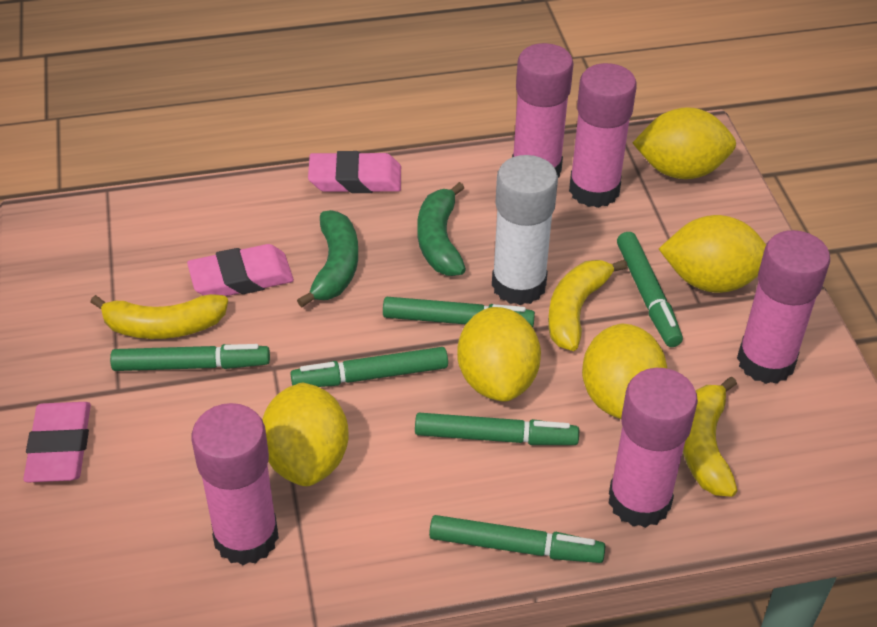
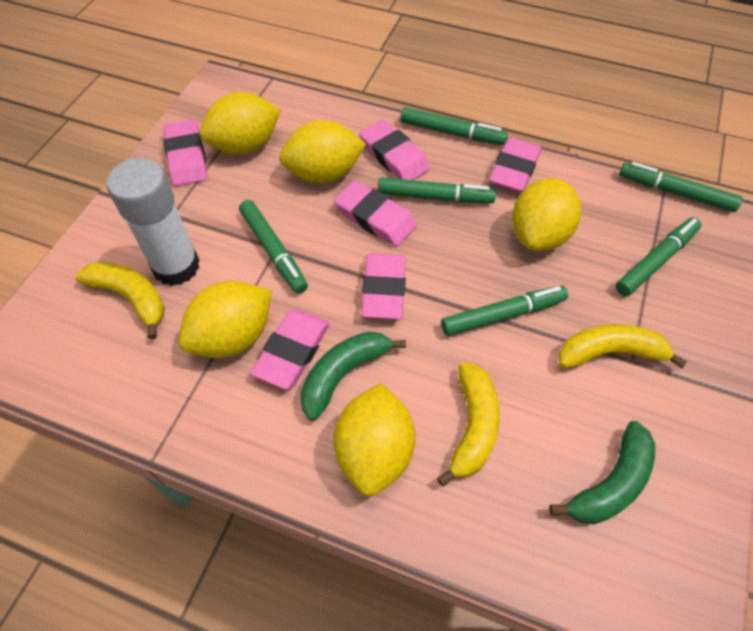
pink eraser: 3 -> 6
pink glue stick: 5 -> 0

